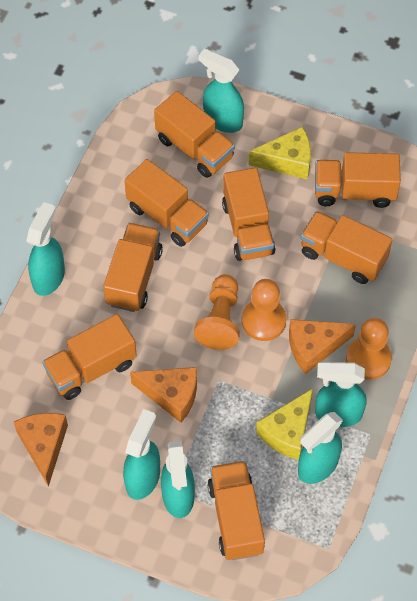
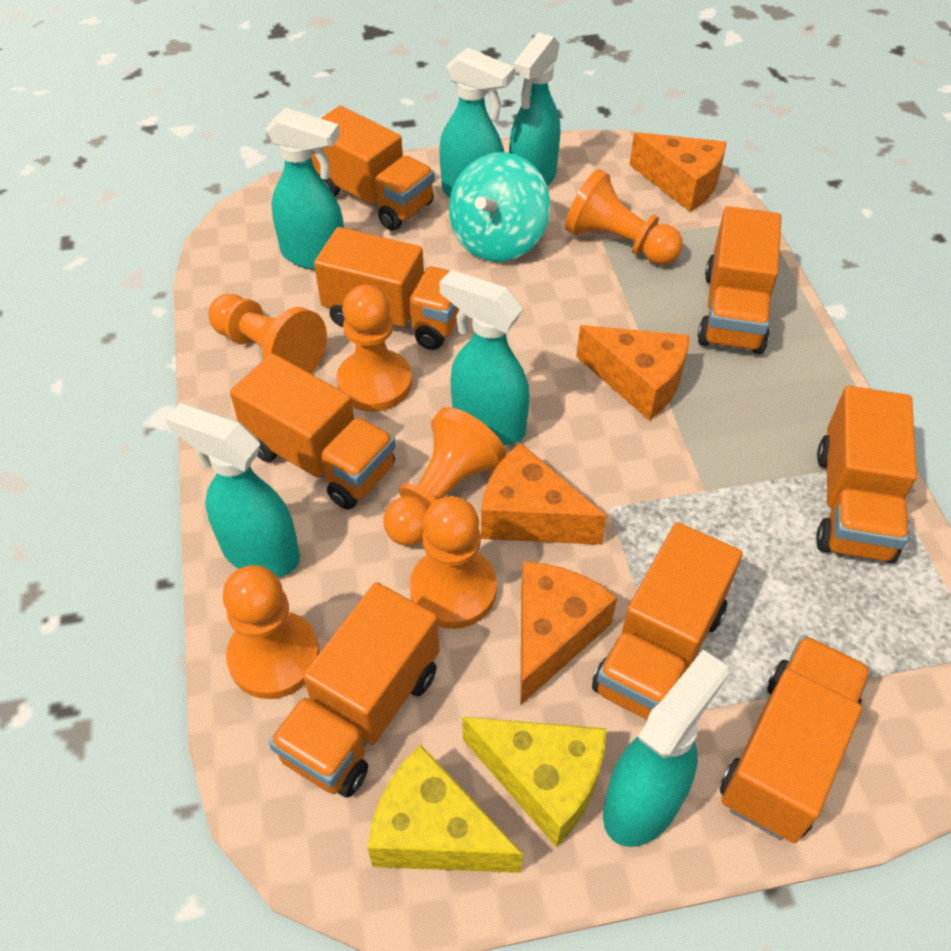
orange cheese: 3 -> 4
orange pawn: 3 -> 6
turquoise spinning top: 0 -> 1

